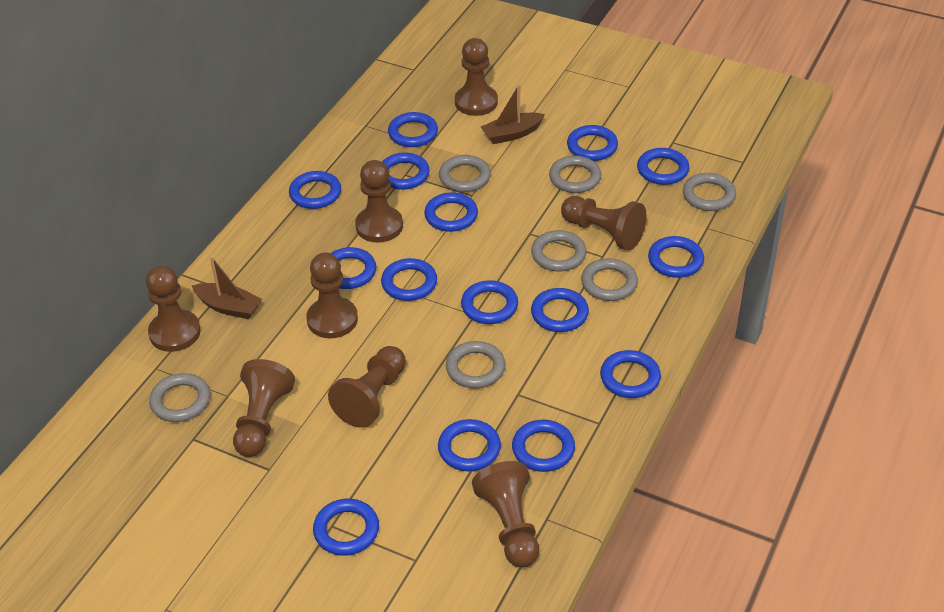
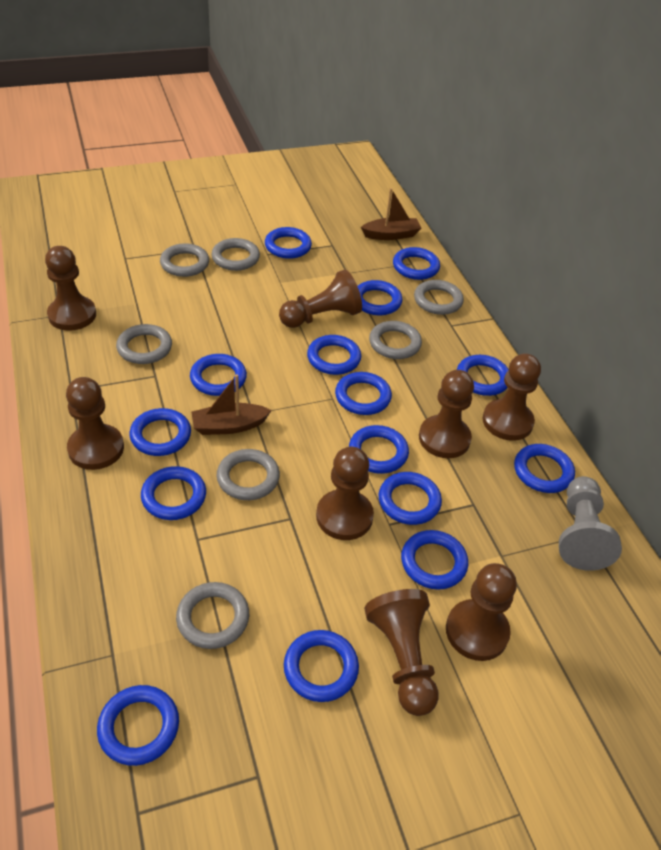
grey pawn: 0 -> 1

